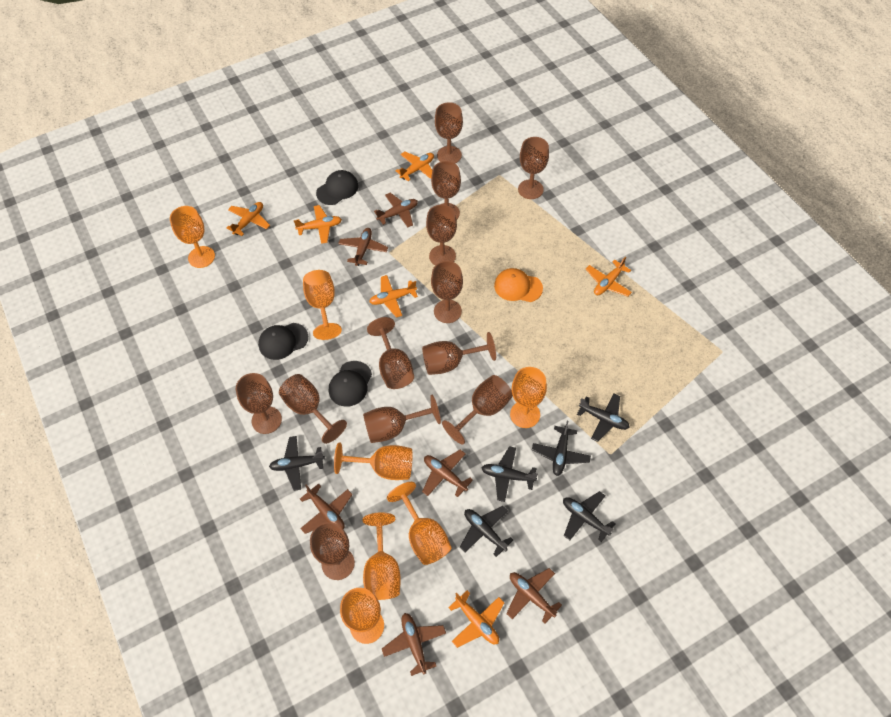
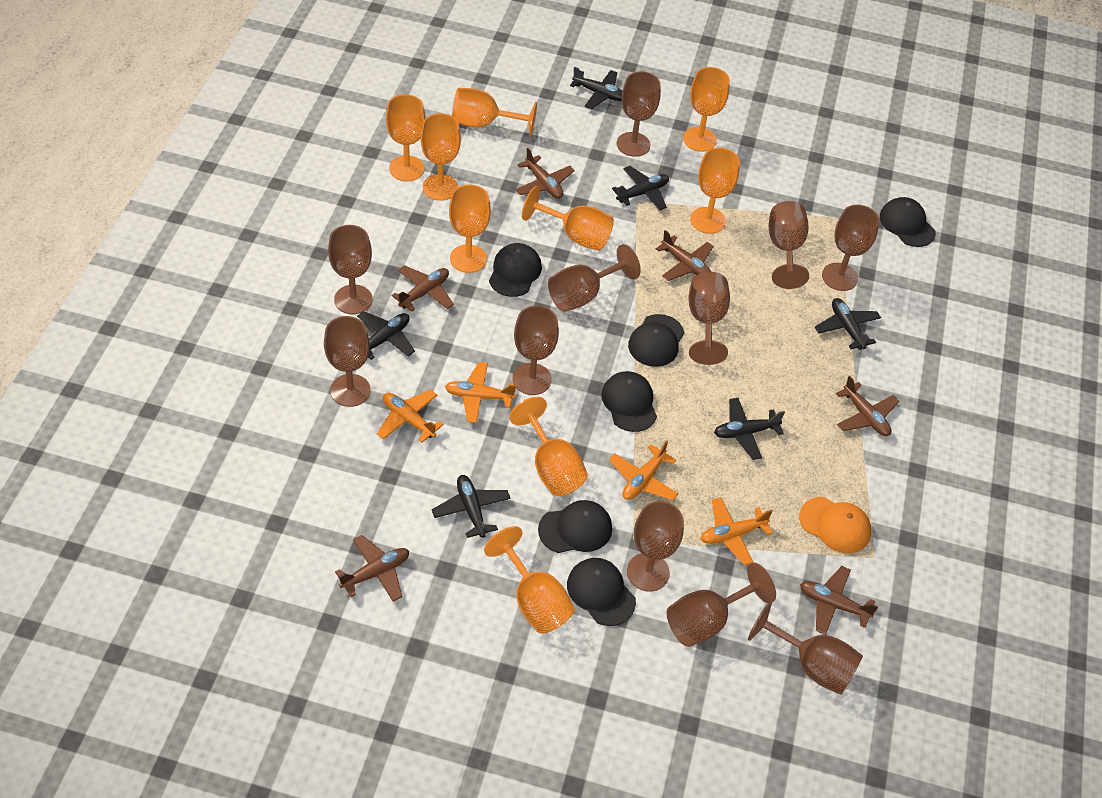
black cap: 3 -> 6
brown goblet: 12 -> 11
orange goblet: 7 -> 9
orange plane: 6 -> 4

